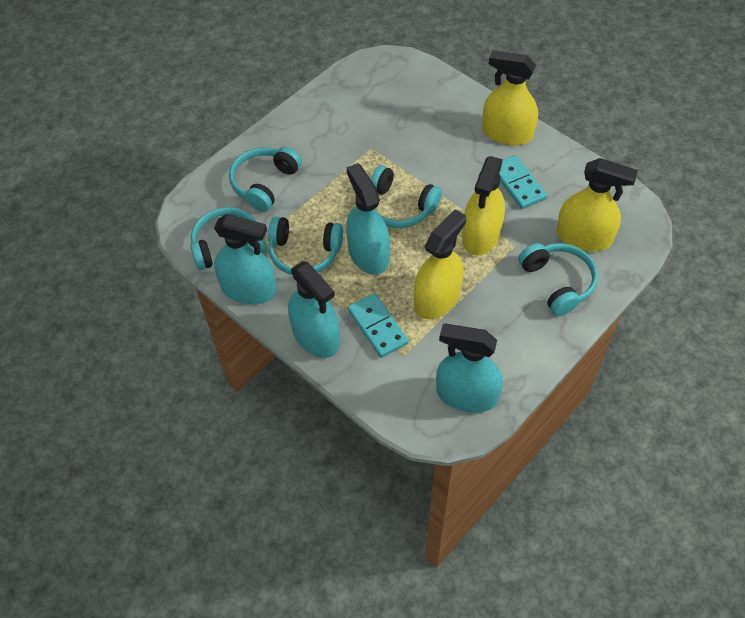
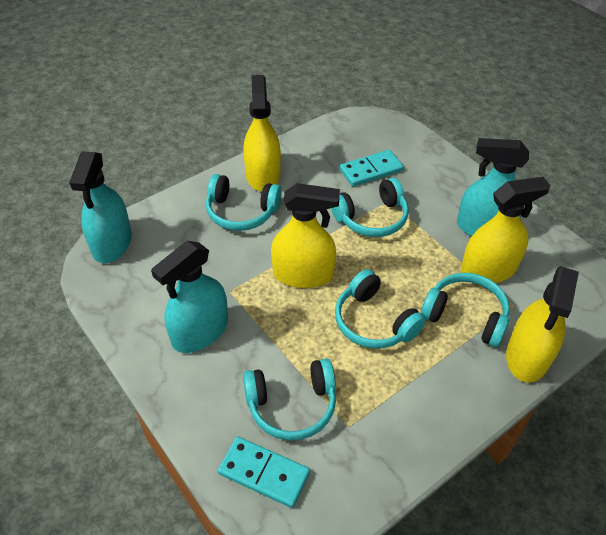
turquoise spray bottle: 4 -> 3

